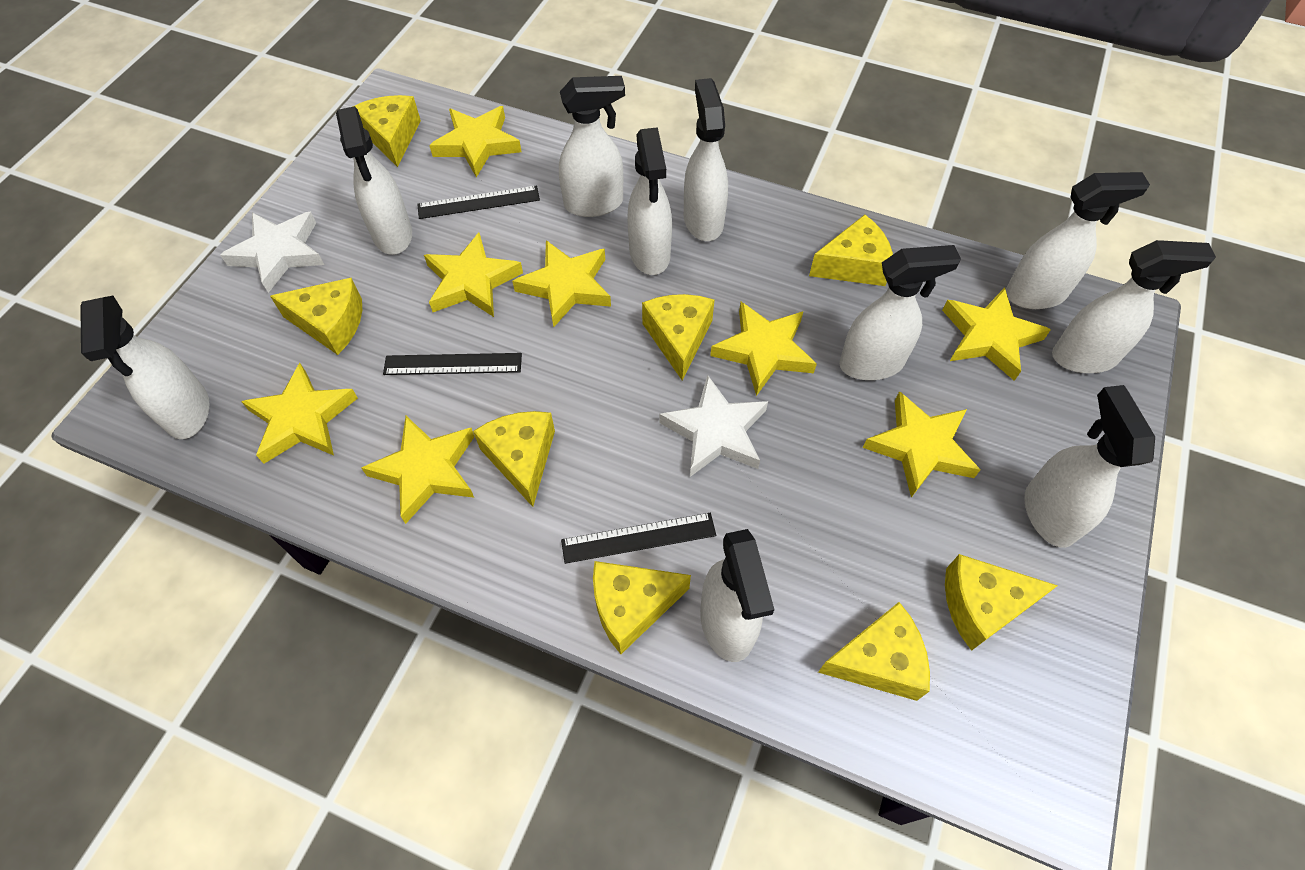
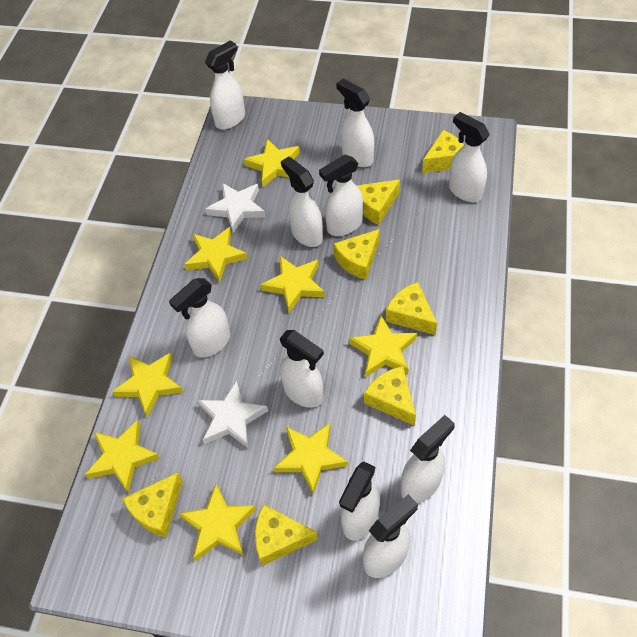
black ruler: 3 -> 0
yellow cheese: 8 -> 7

